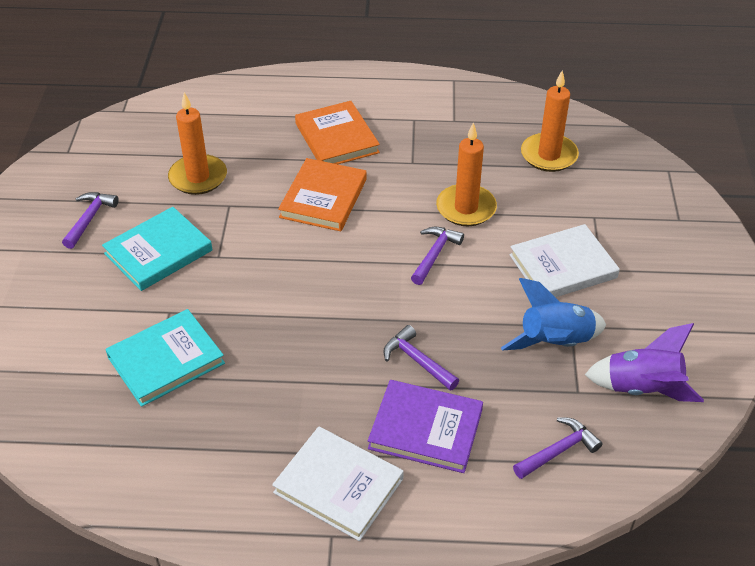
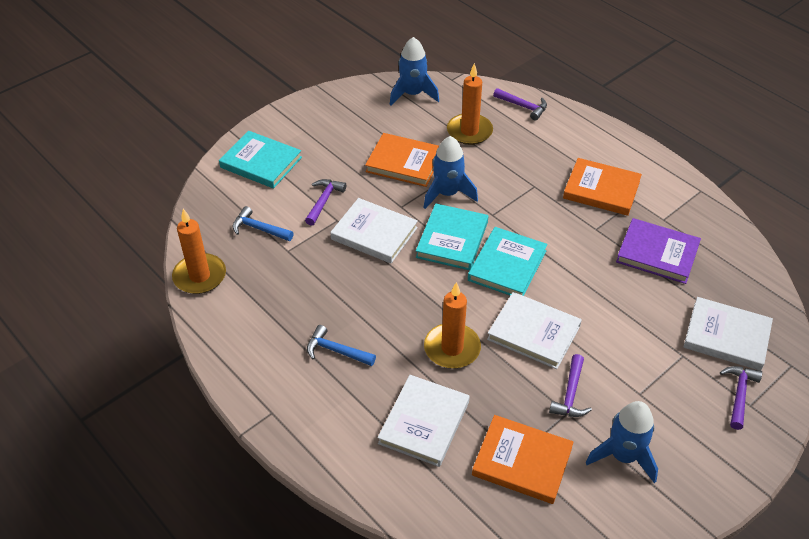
blue hammer: 0 -> 2
blue rocket: 1 -> 3
orange book: 2 -> 3
purple rocket: 1 -> 0
turquoise book: 2 -> 3
white book: 2 -> 4

